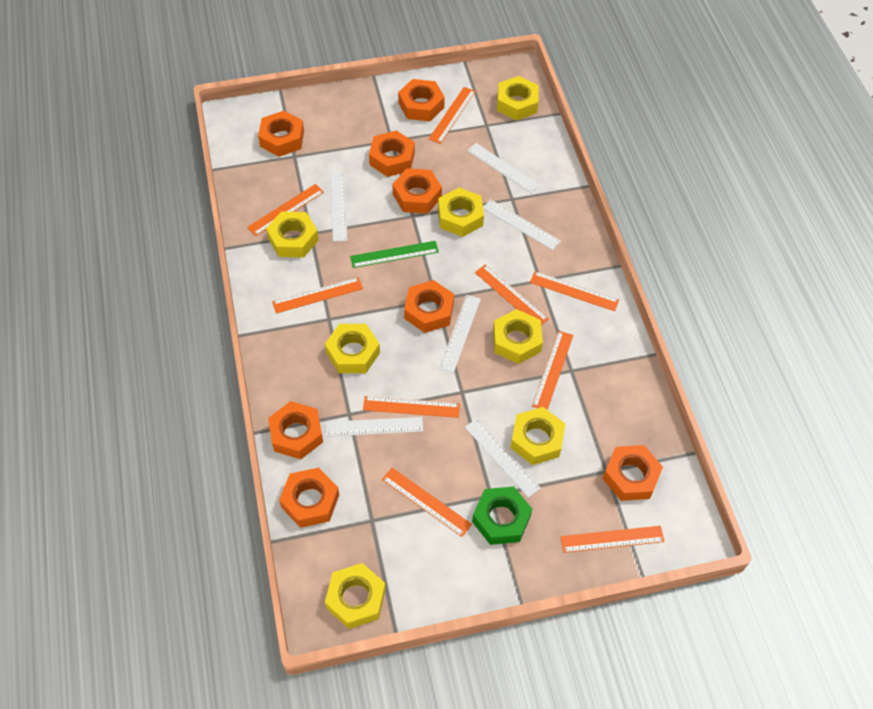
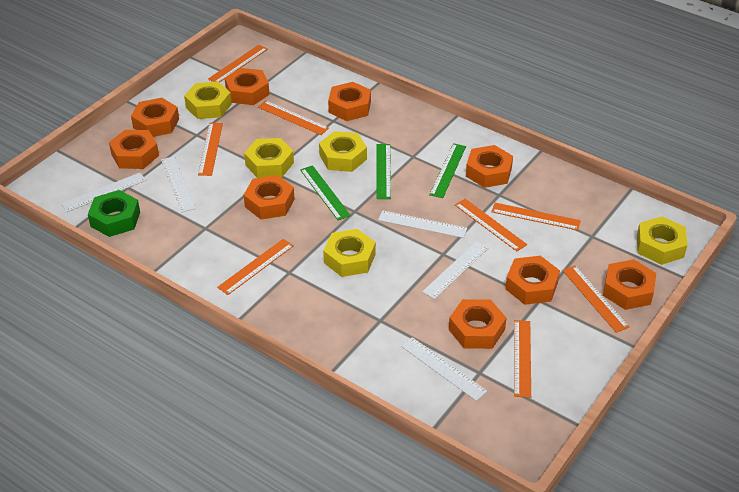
green ruler: 1 -> 3
orange nut: 8 -> 9
orange ruler: 9 -> 8
white ruler: 6 -> 5
yellow nut: 7 -> 5

